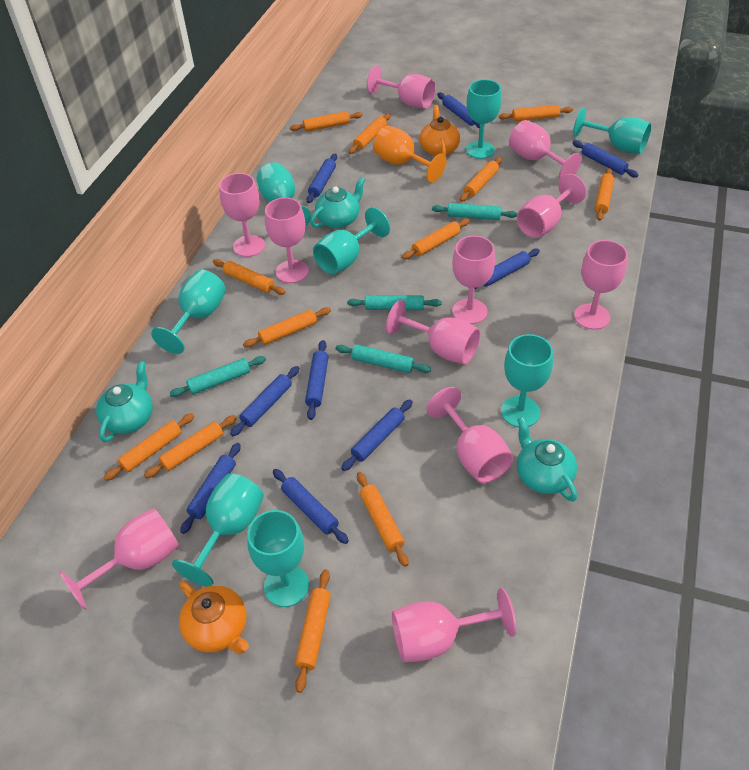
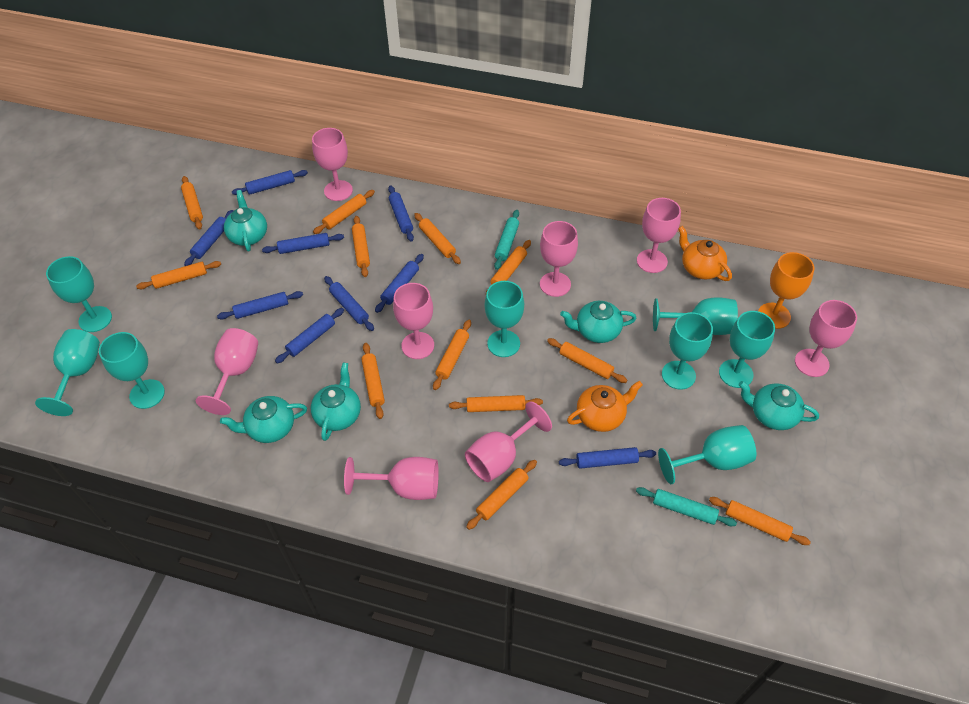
pink goblet: 11 -> 8
turquoise rolling pin: 4 -> 2
turquoise teapot: 3 -> 5

